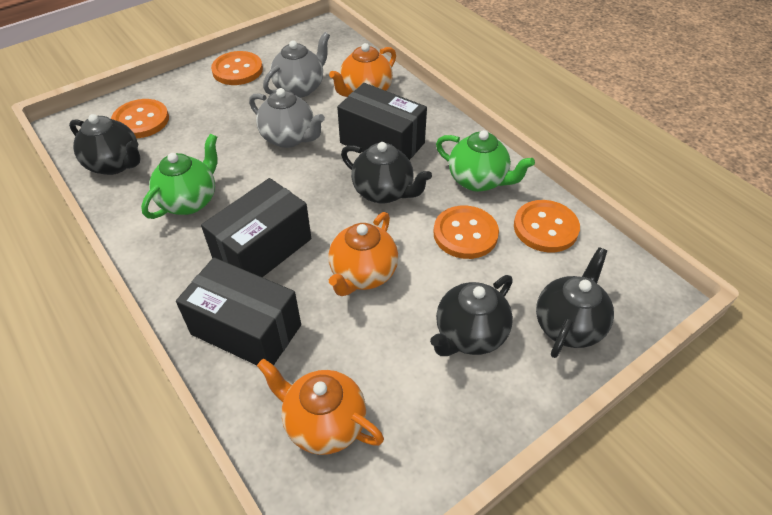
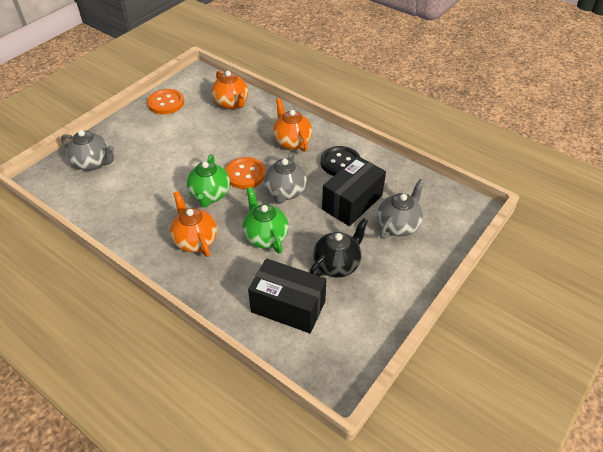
black box: 3 -> 2
black button: 0 -> 1
black teapot: 4 -> 1
grey teapot: 2 -> 3
orange button: 4 -> 2

